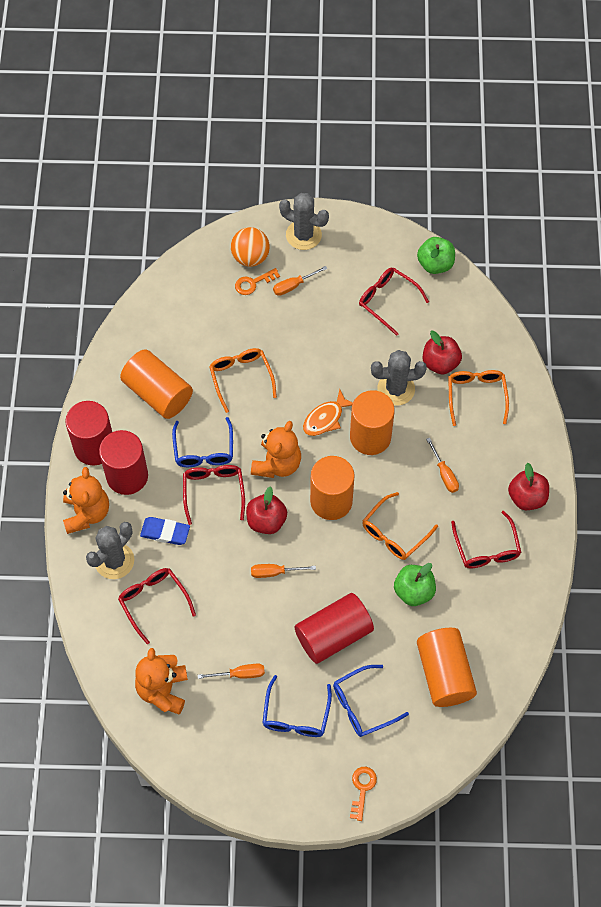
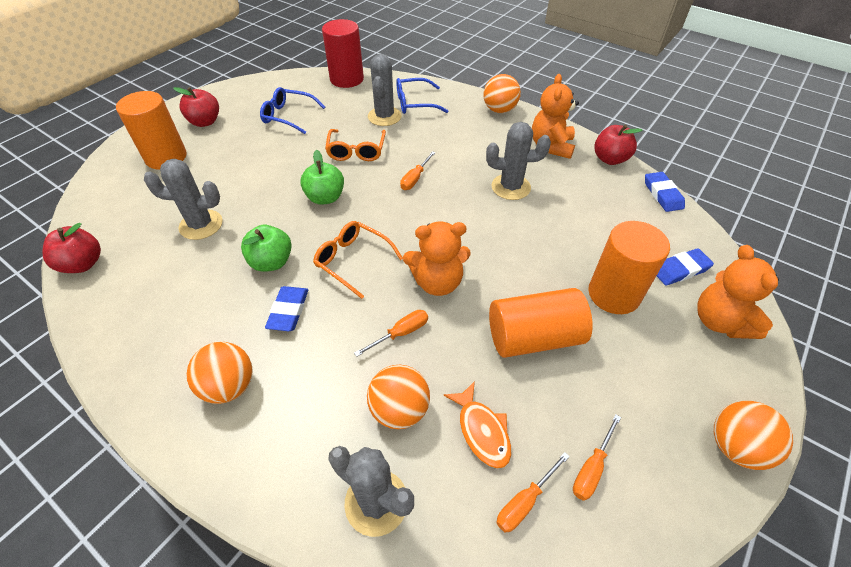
blue eraser: 1 -> 3
blue glasses: 3 -> 2
grey cactus: 3 -> 4
orange ball: 1 -> 4
orange cylinder: 4 -> 3
orange glasses: 3 -> 2
orange key: 2 -> 0
red cylinder: 3 -> 1
red glasses: 4 -> 0

